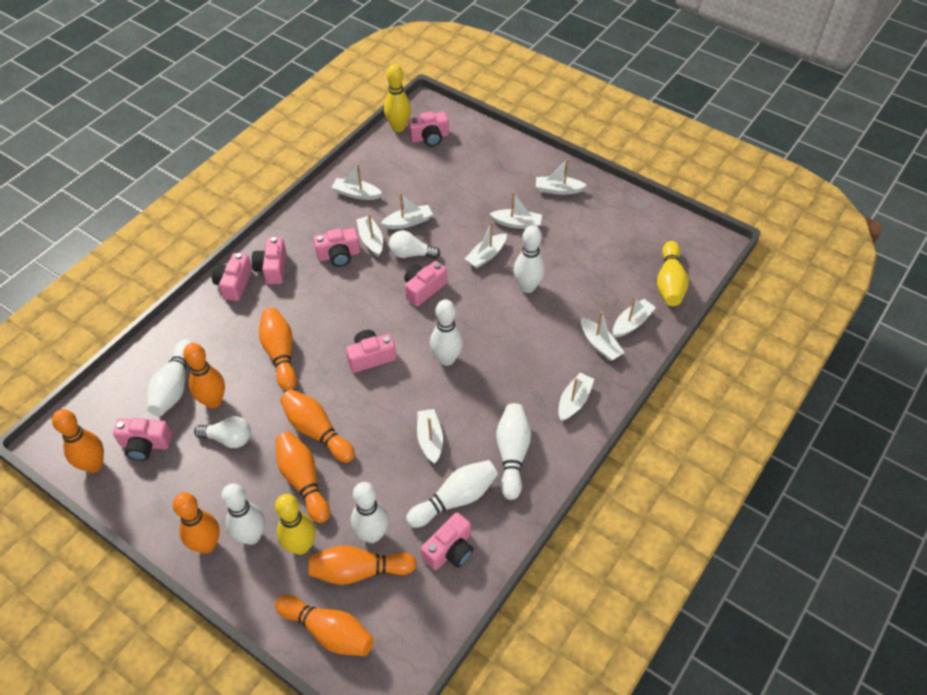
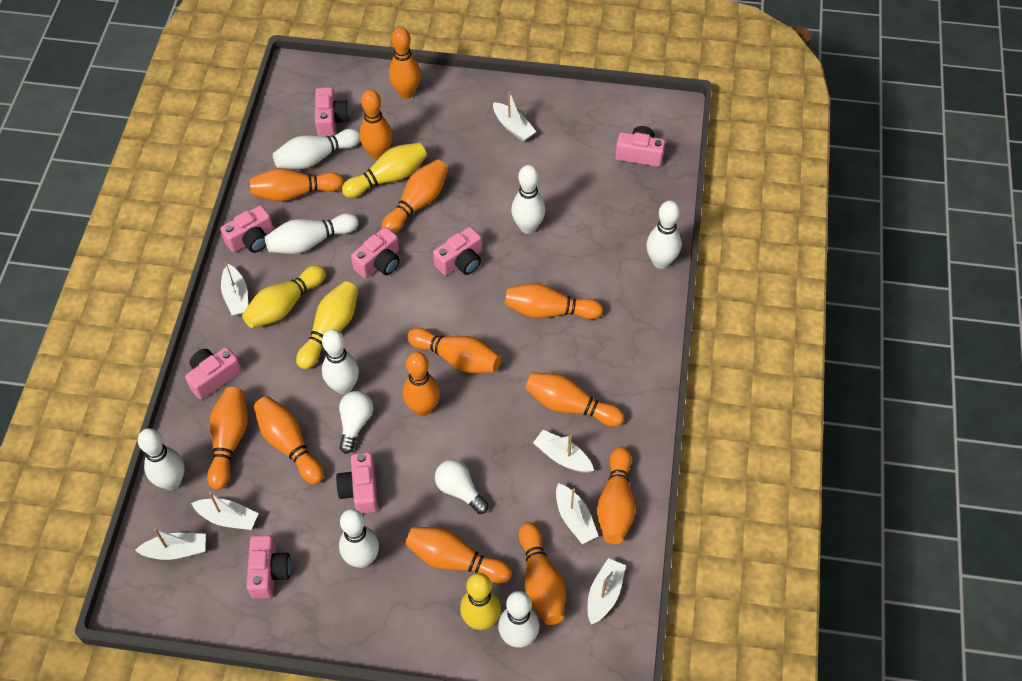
orange bowling pin: 8 -> 13
white boat: 10 -> 7
white bowling pin: 7 -> 8
yellow bowling pin: 3 -> 4

